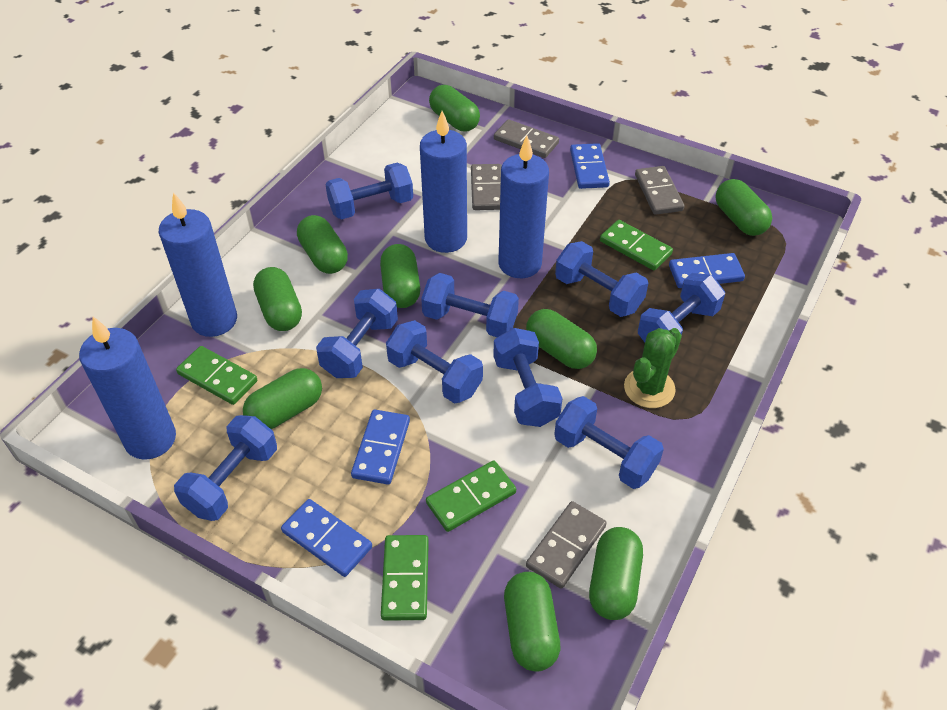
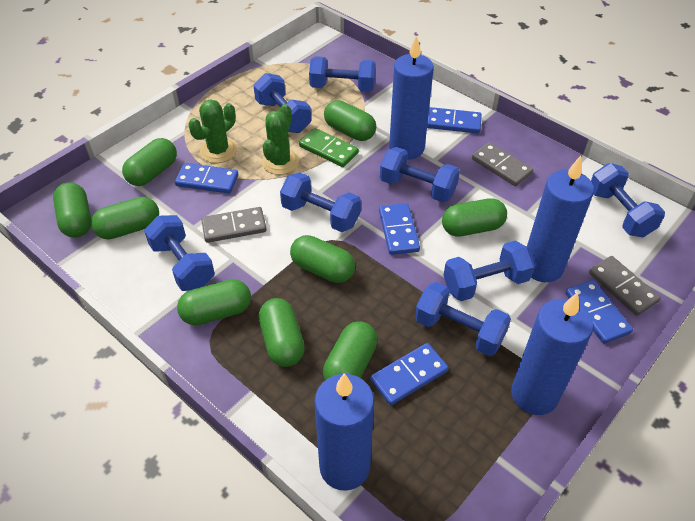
blue domino: 4 -> 5
blue dumbbell: 9 -> 8
green cactus: 1 -> 2
green domino: 4 -> 1
grey domino: 4 -> 3

